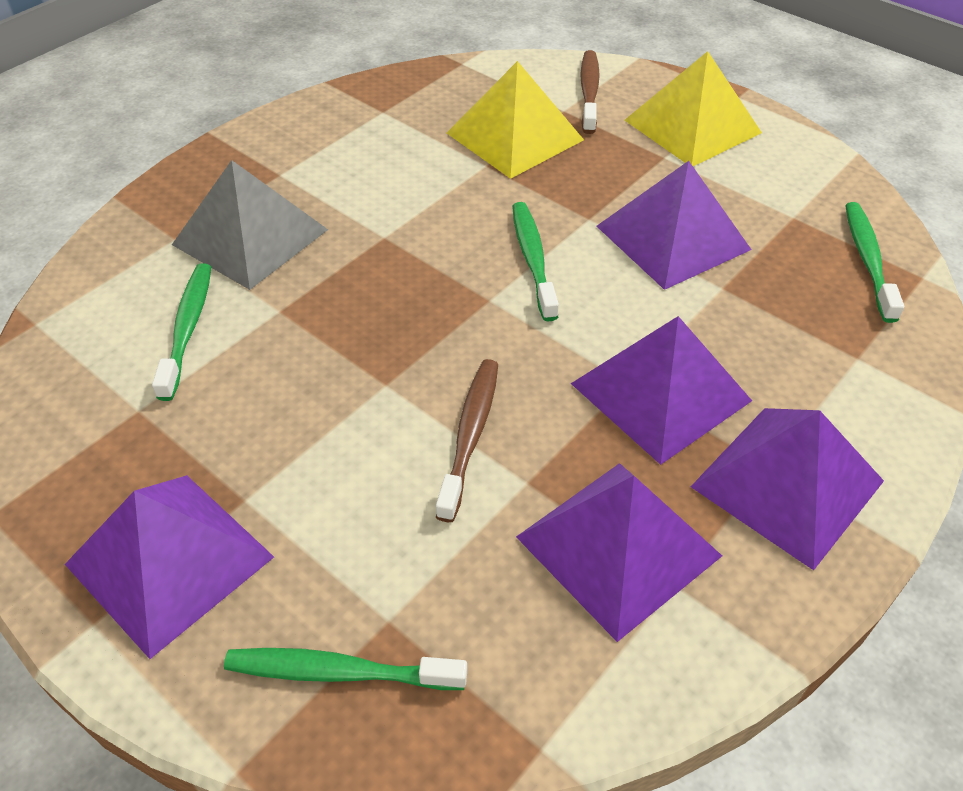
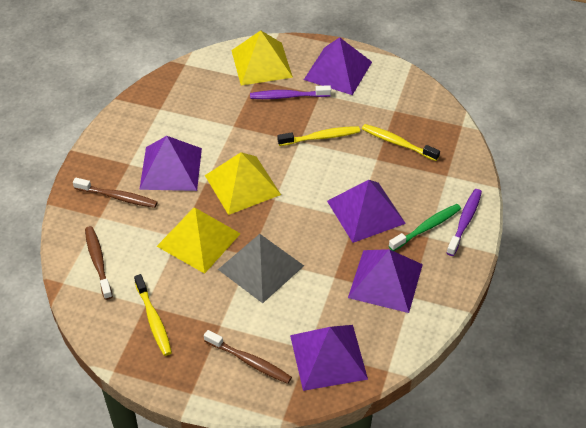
brown toothbrush: 2 -> 3
green toothbrush: 4 -> 1
purple toothbrush: 0 -> 2
yellow pyramid: 2 -> 3
yellow toothbrush: 0 -> 3

